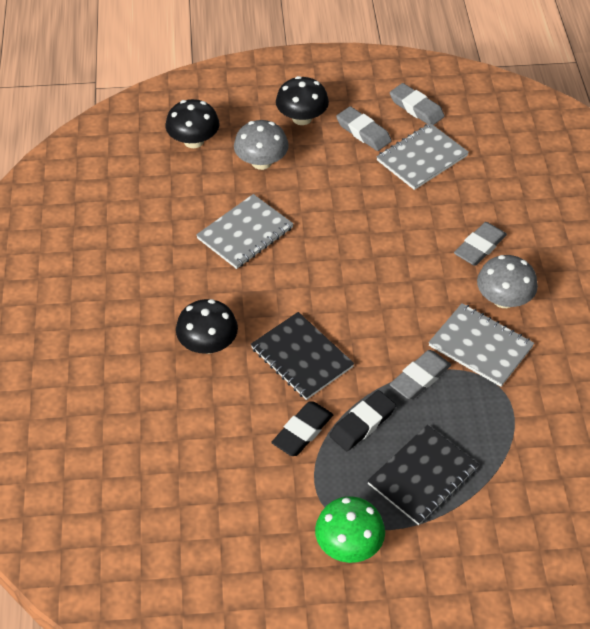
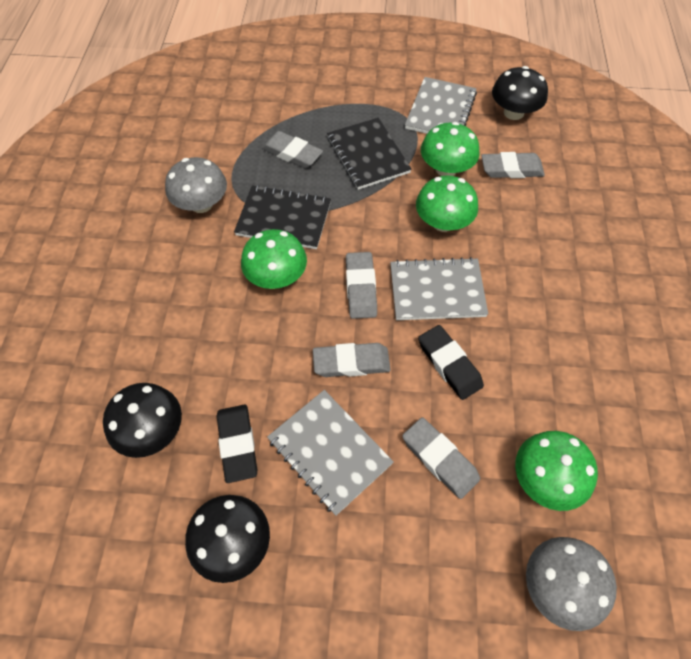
green mushroom: 1 -> 4
grey eraser: 4 -> 5

